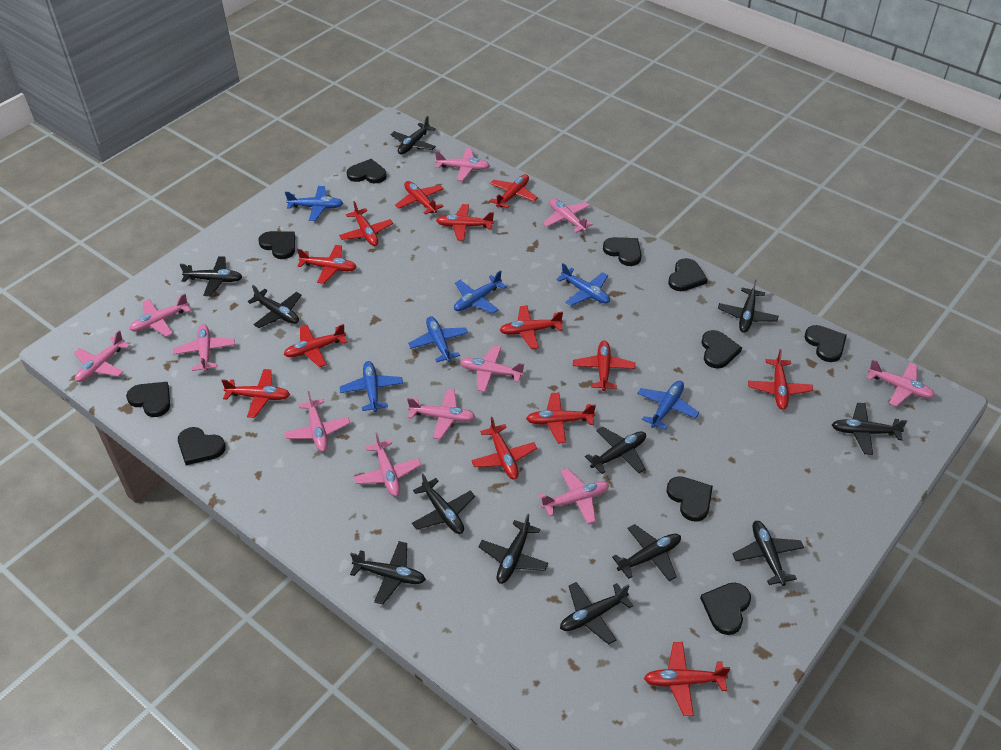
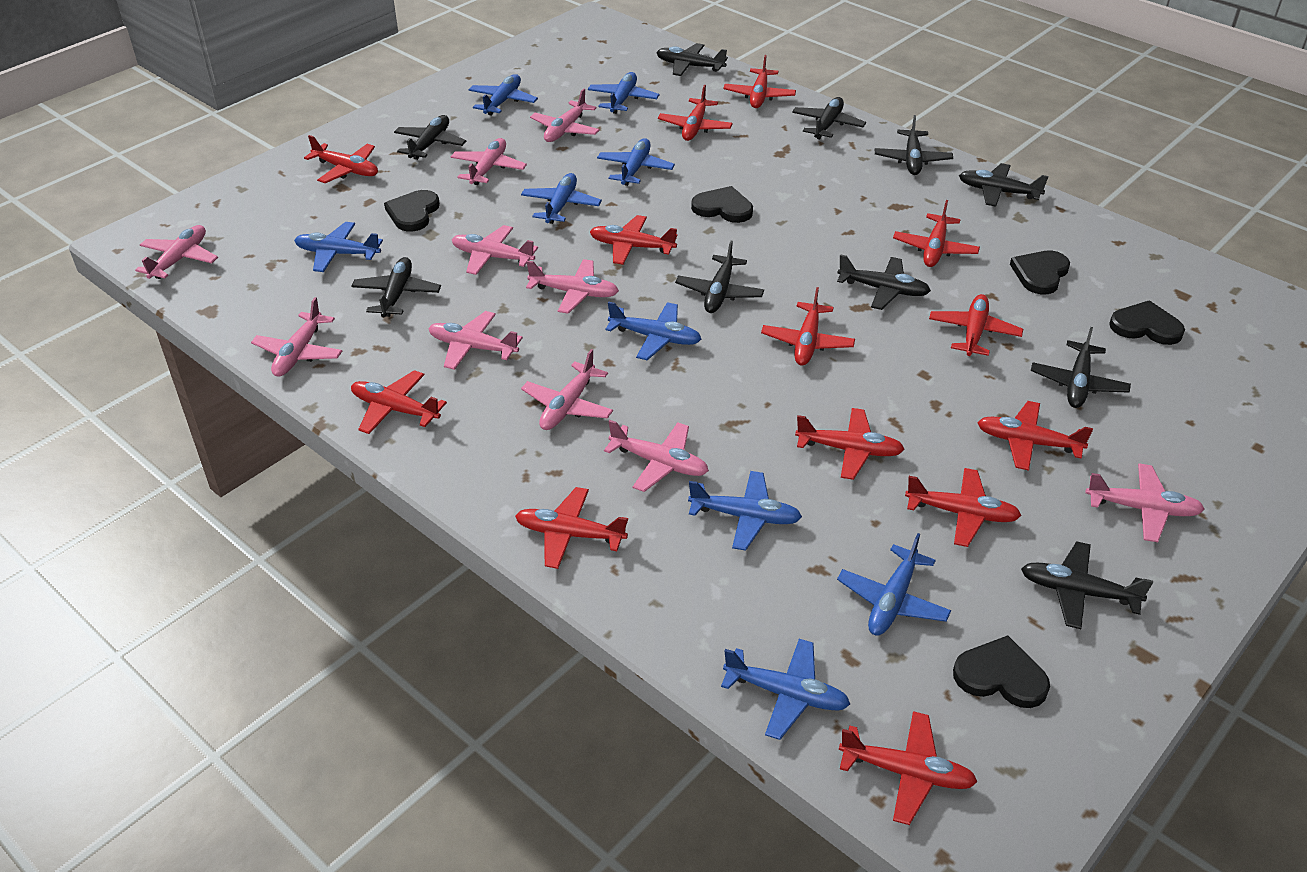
black heart: 10 -> 5
black plane: 12 -> 10
blue plane: 6 -> 9
pink plane: 11 -> 10

